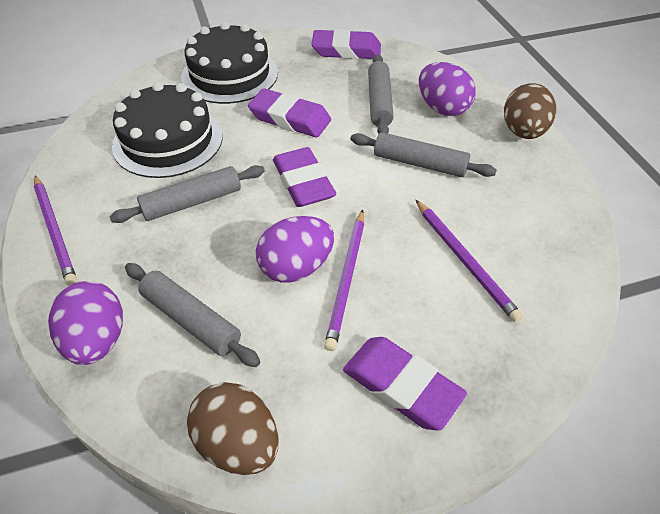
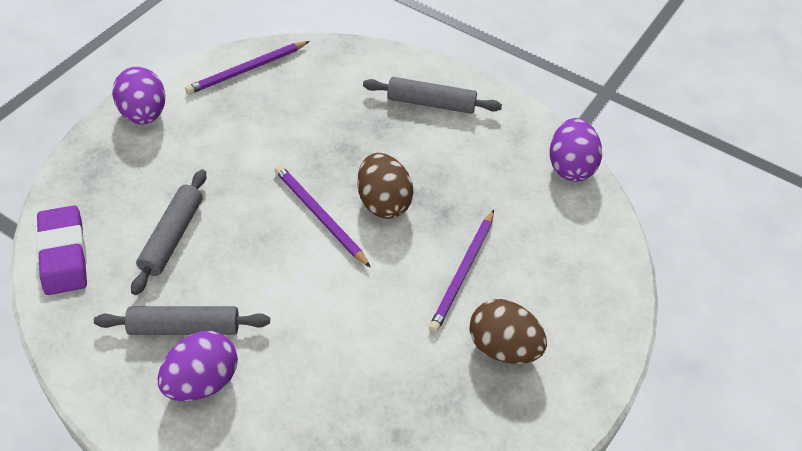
black cake: 2 -> 0
grey rolling pin: 4 -> 3
purple eraser: 4 -> 1

